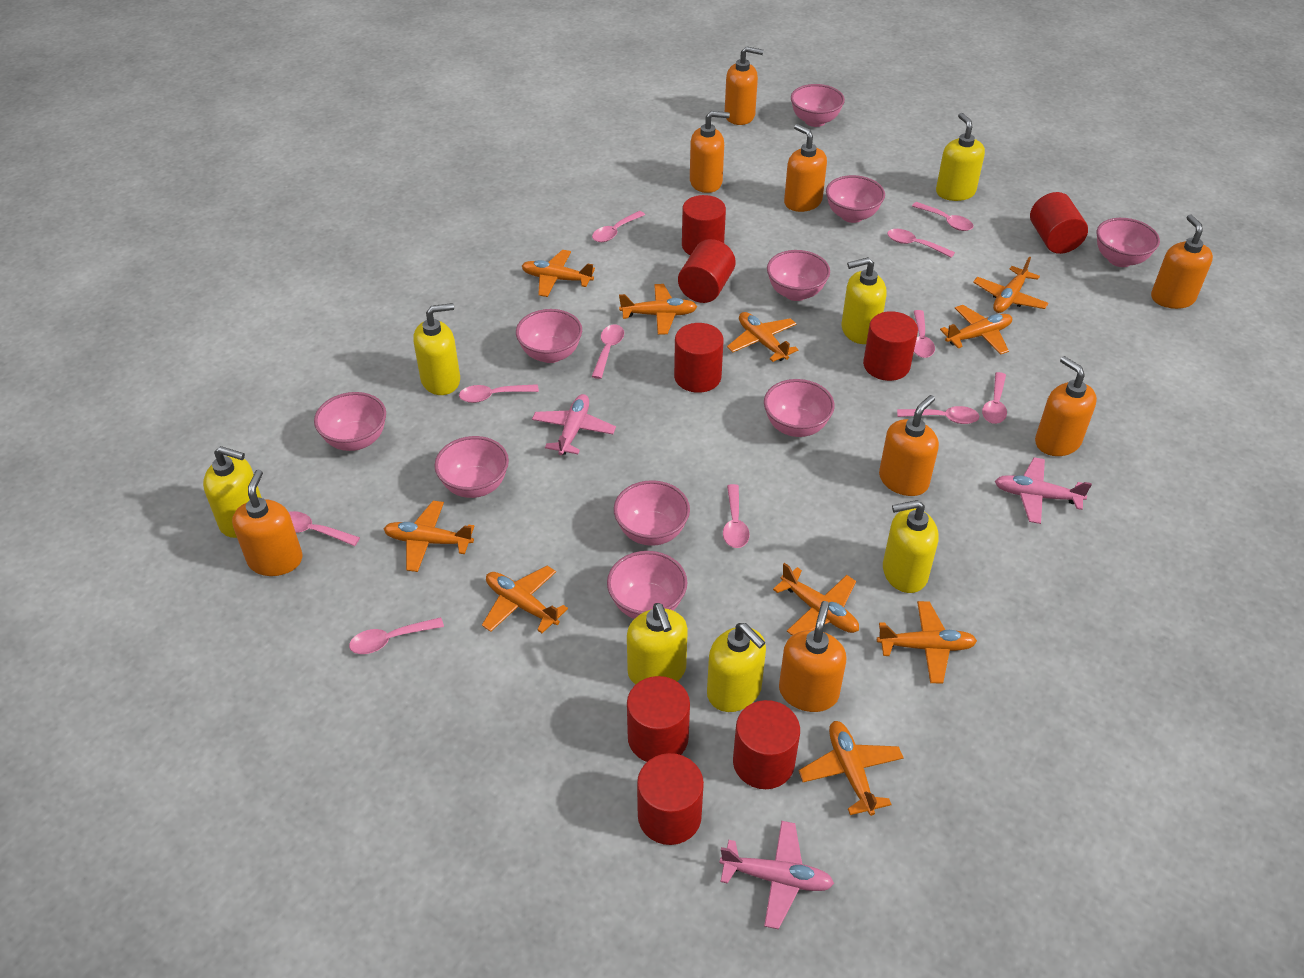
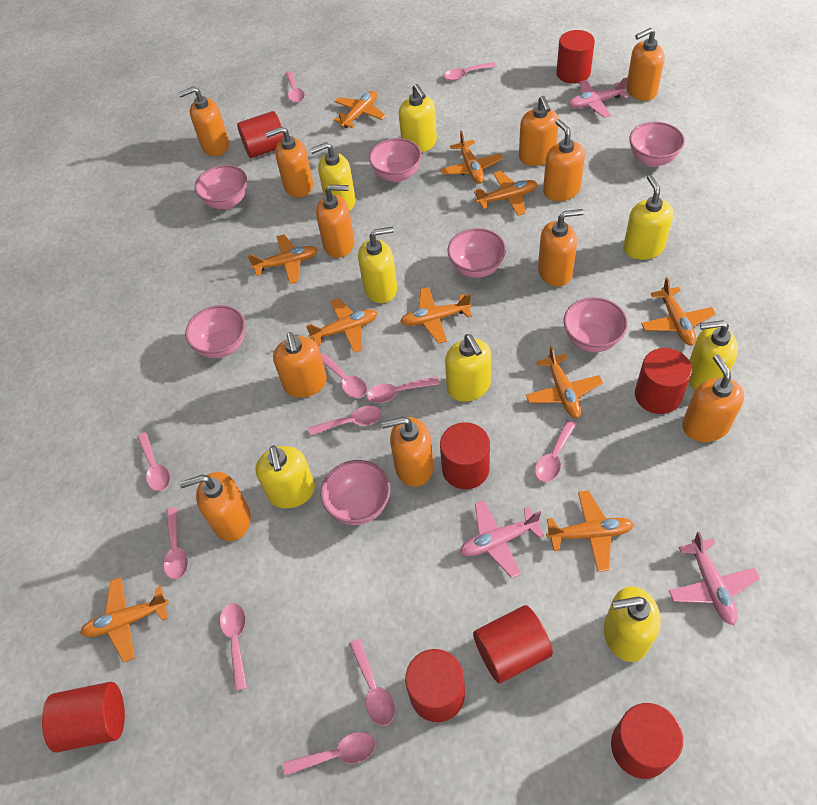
orange soap dispenser: 8 -> 11
pink bowl: 10 -> 7
yellow soap dispenser: 7 -> 8

